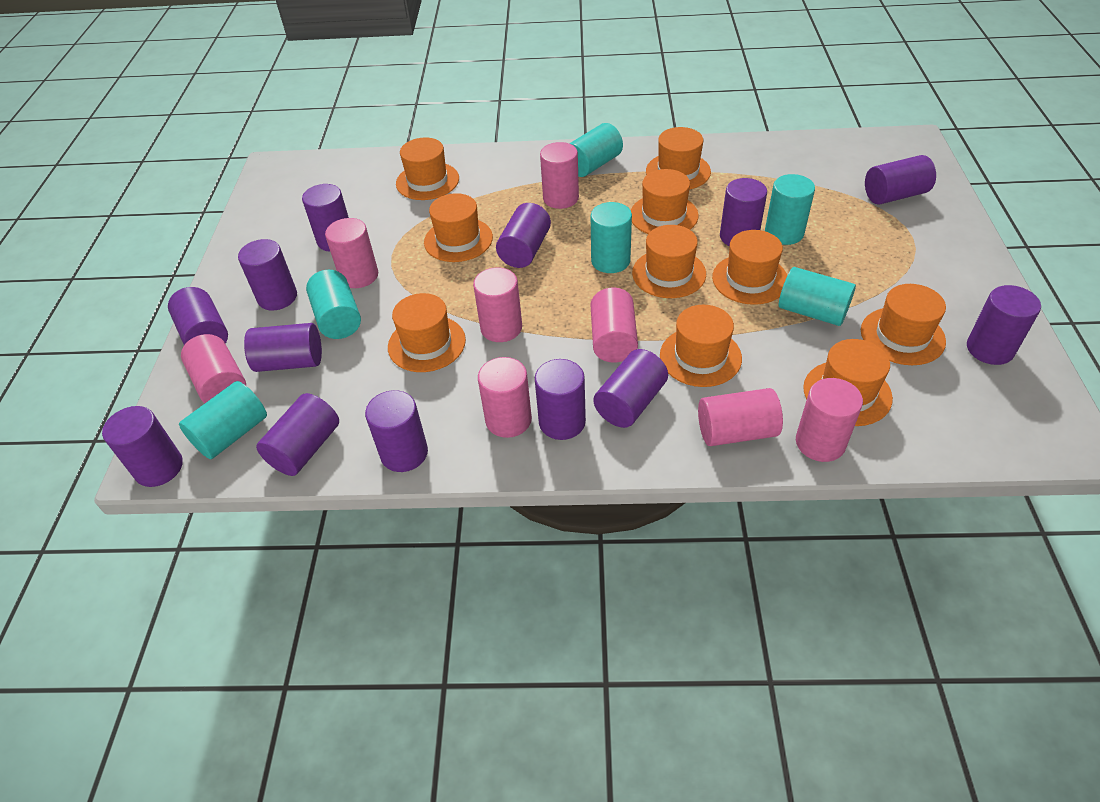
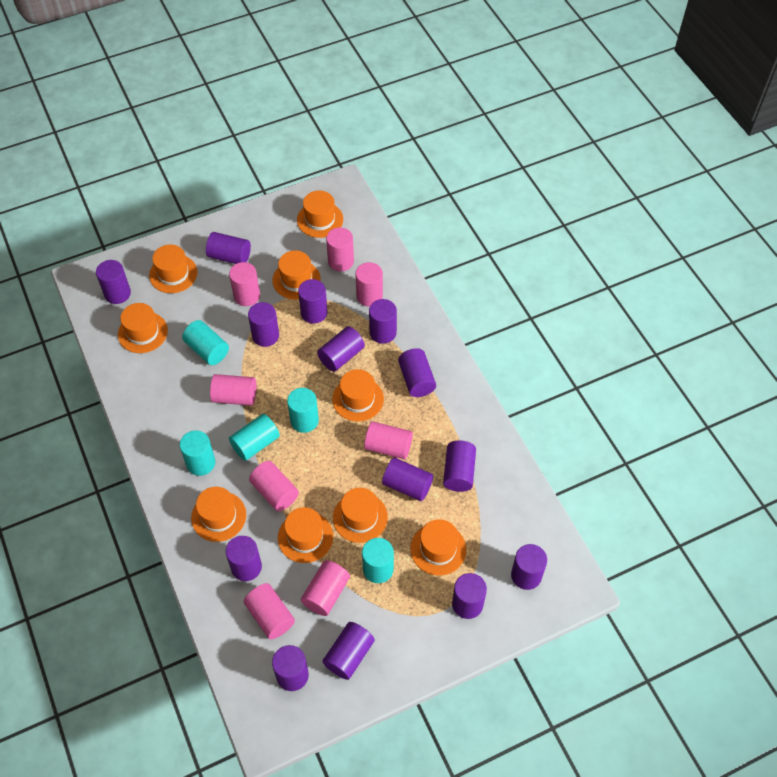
orange hat: 10 -> 9
purple cylinder: 13 -> 14
turquoise cylinder: 6 -> 5

